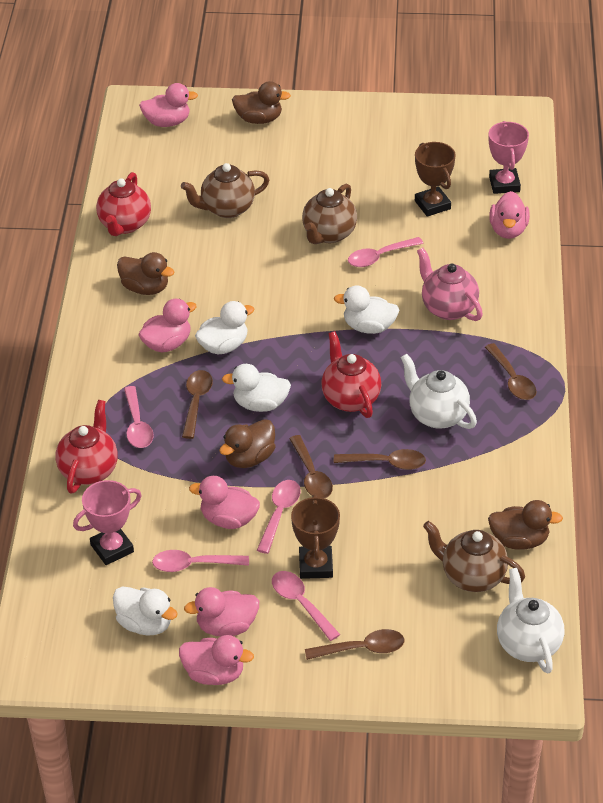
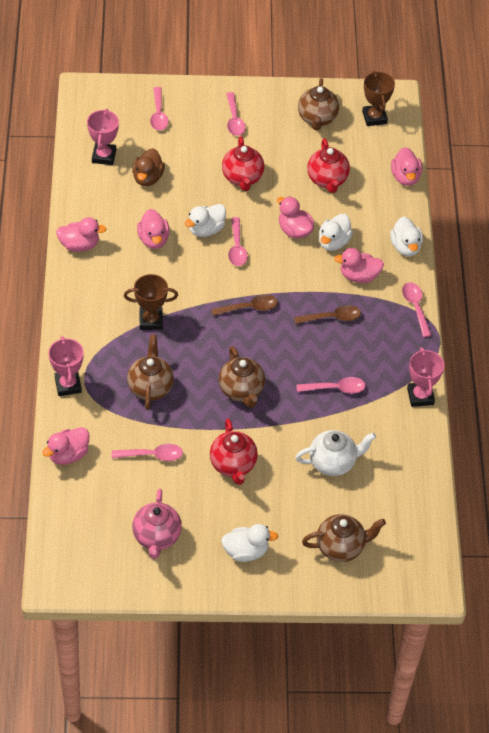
brown duck: 4 -> 1
brown spoon: 5 -> 2
brown teapot: 3 -> 4
pink spoon: 5 -> 6
pink trophy: 2 -> 3
white teapot: 2 -> 1

